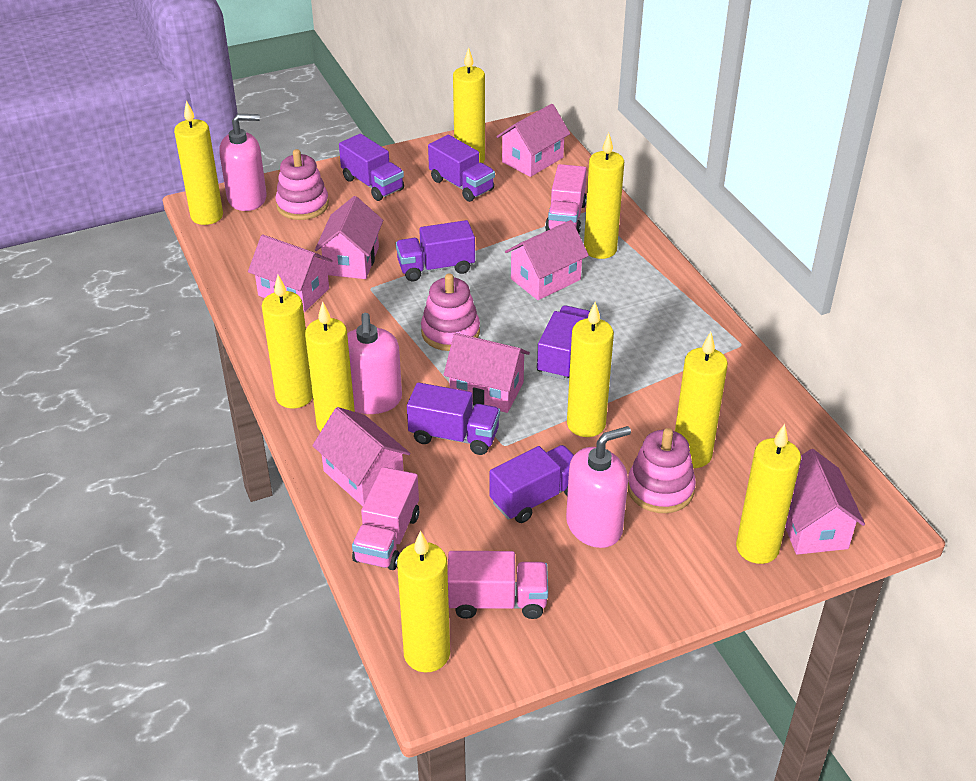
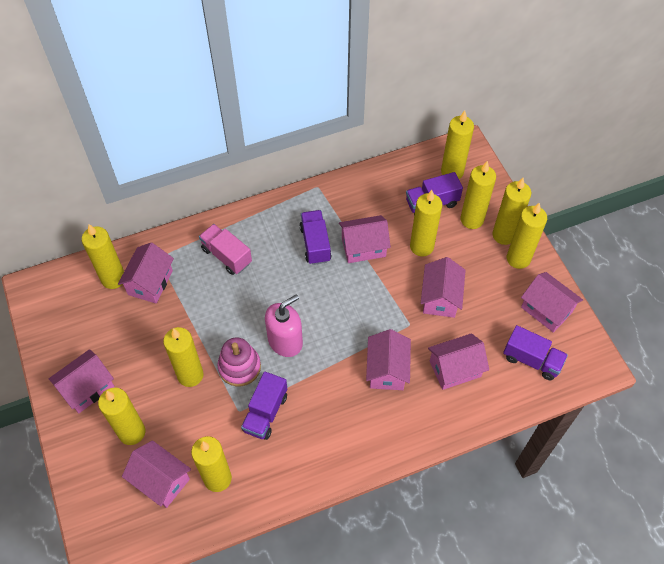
pink house: 7 -> 8
pink soap dispenser: 3 -> 1
pink stacking toy: 3 -> 1
pink truck: 3 -> 1
purple truck: 6 -> 4

